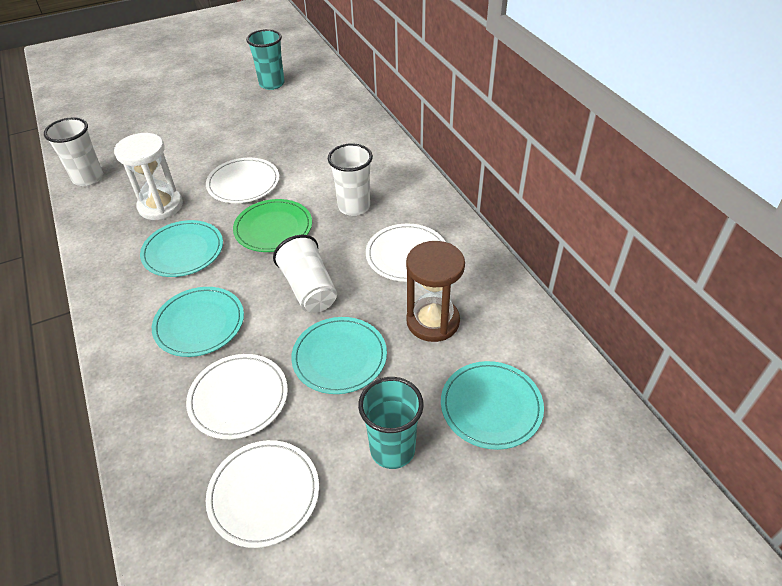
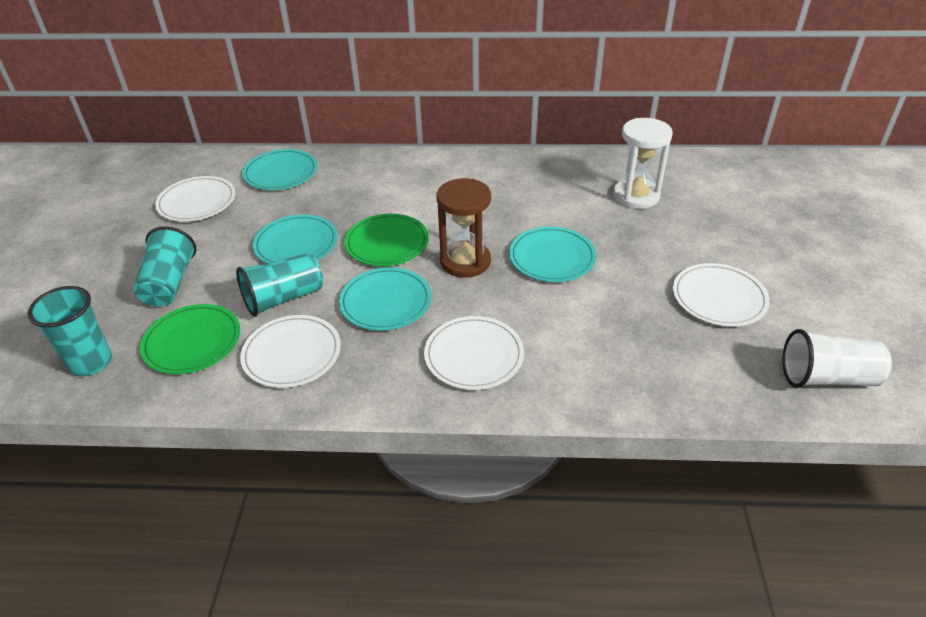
green plate: 1 -> 2
turquoise cup: 2 -> 3
white cup: 3 -> 1

